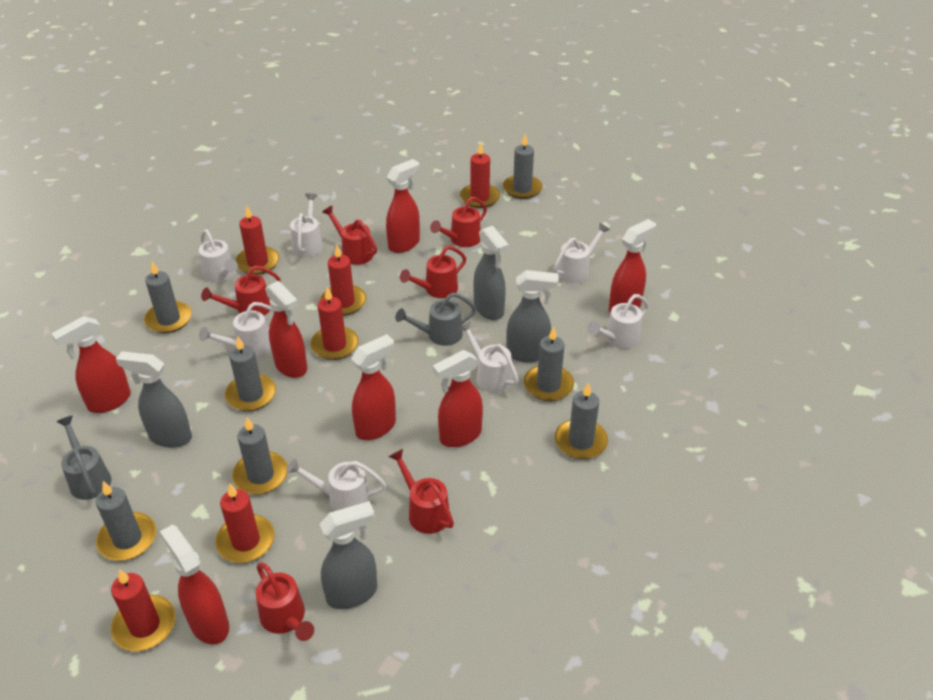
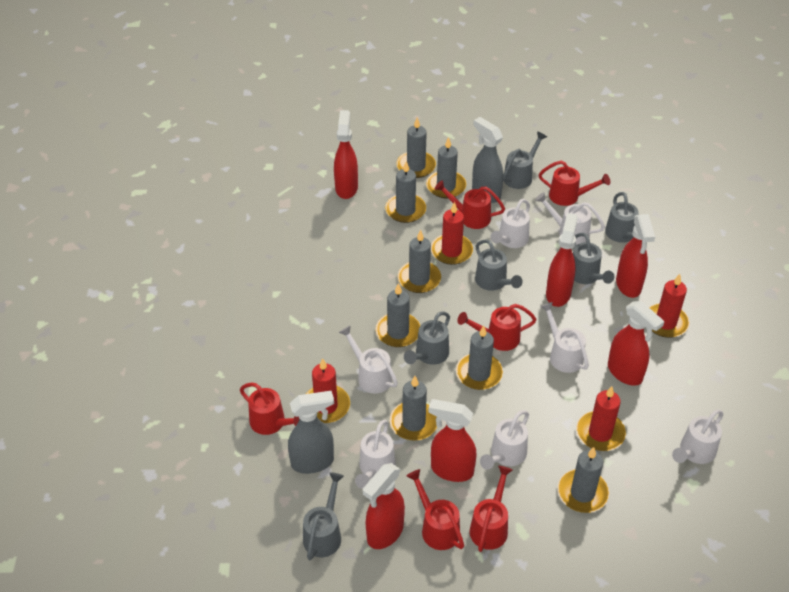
grey candle: 7 -> 8
grey spray bottle: 4 -> 2
grey watering can: 2 -> 6
red candle: 6 -> 4
red spray bottle: 7 -> 6

